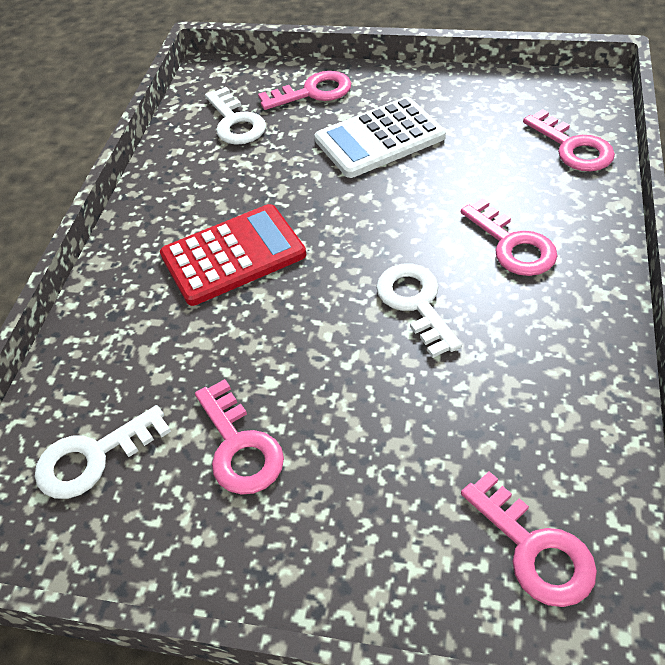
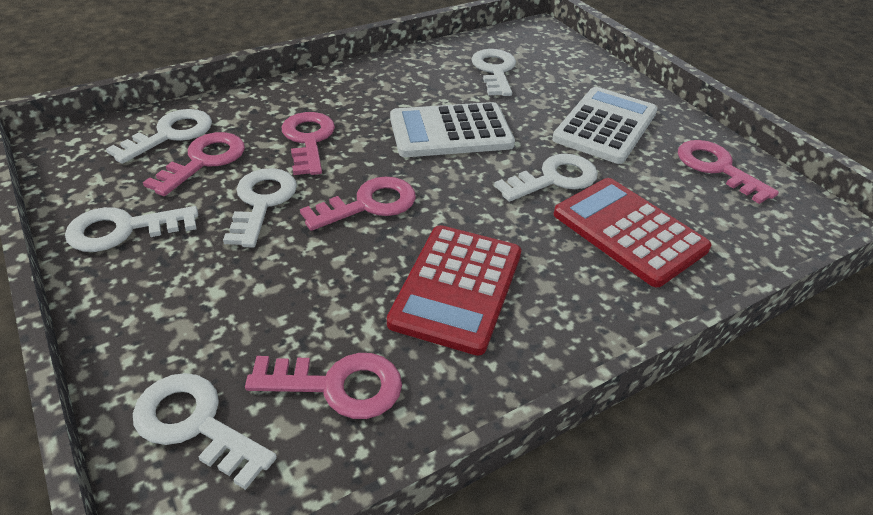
red calculator: 1 -> 2
white calculator: 1 -> 2
white key: 3 -> 6

